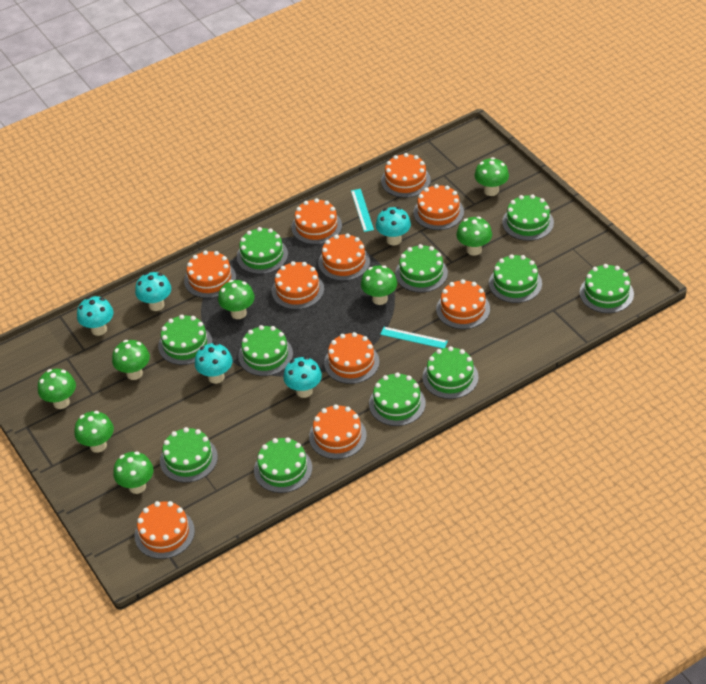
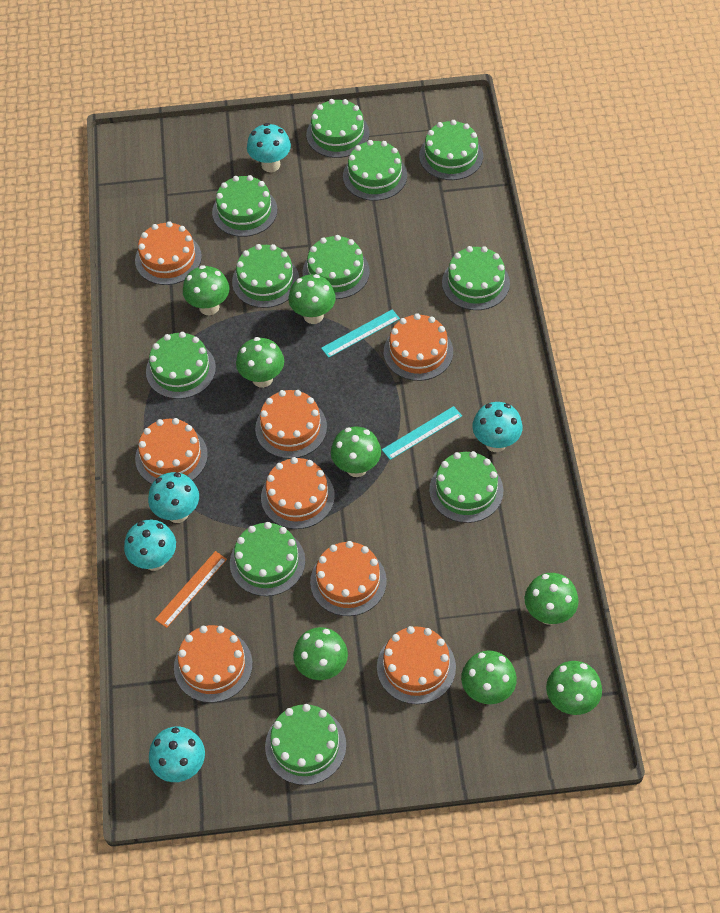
orange cake: 10 -> 8
orange ruler: 0 -> 1

